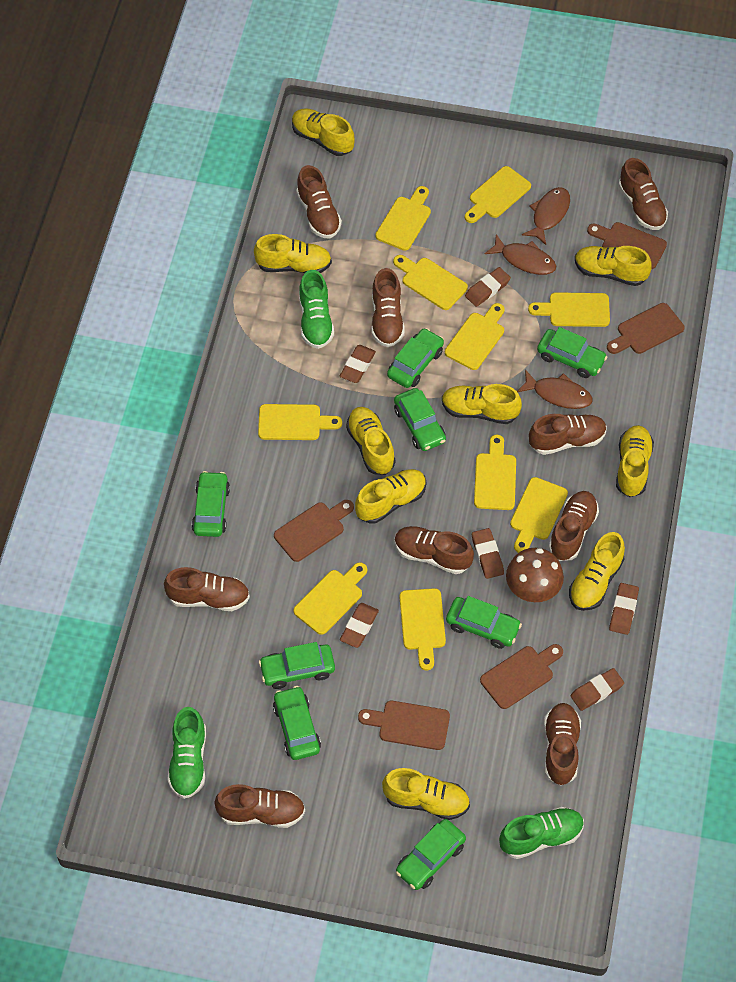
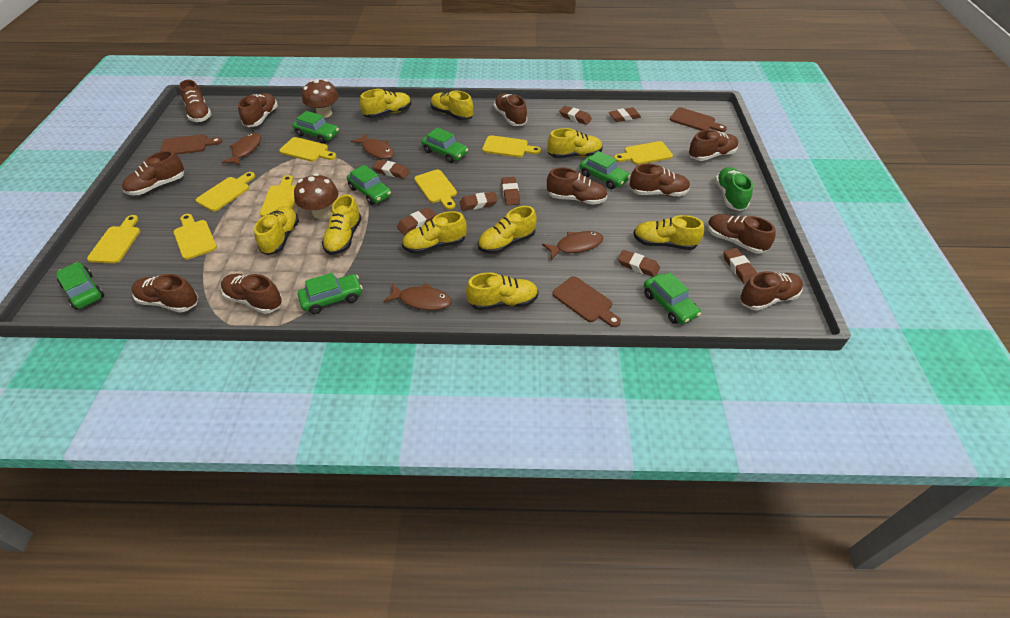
brown cutting board: 5 -> 3
brown eraser: 6 -> 8
brown fish: 3 -> 4
brown mushroom: 1 -> 2
brown shoe: 9 -> 11
green car: 8 -> 7
green shoe: 3 -> 1
yellow cutting board: 10 -> 8

